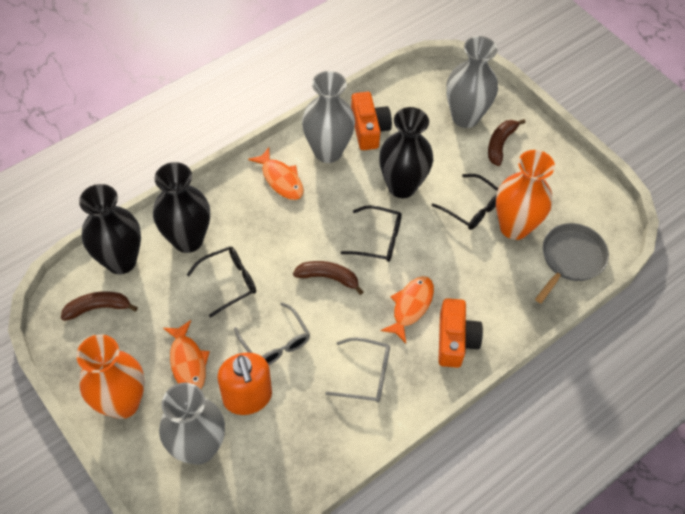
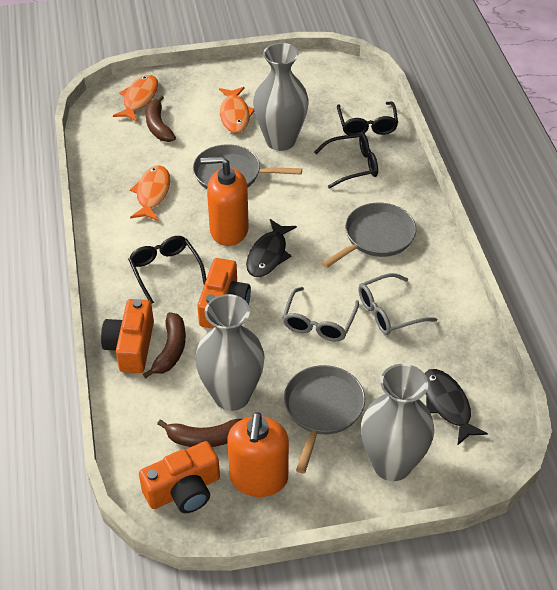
black fish: 0 -> 2
black vase: 3 -> 0
grey pan: 1 -> 3
orange camera: 2 -> 3
orange soap dispenser: 1 -> 2
orange vase: 2 -> 0

